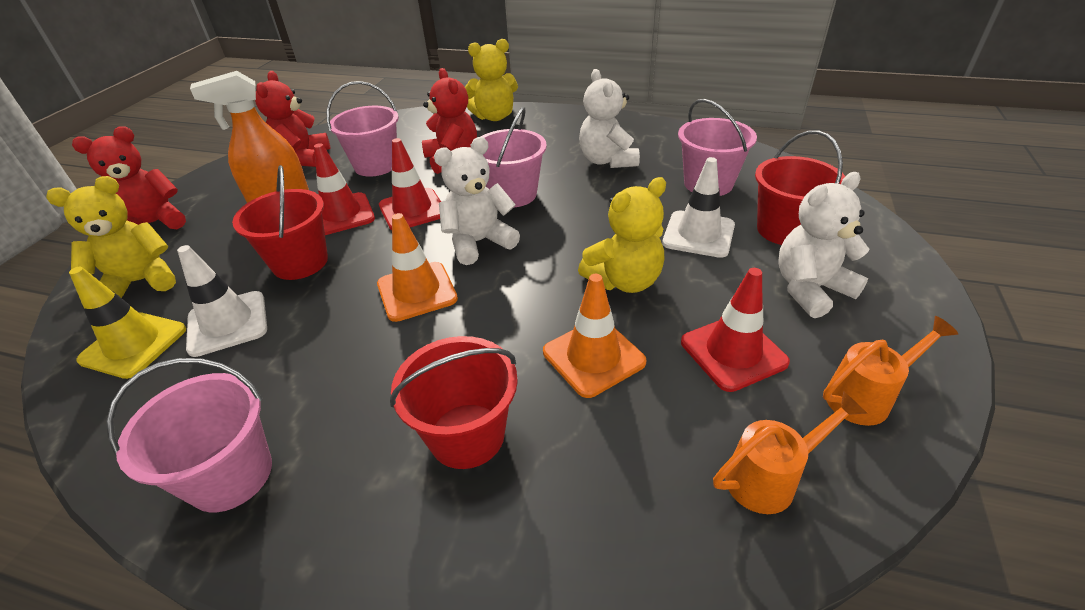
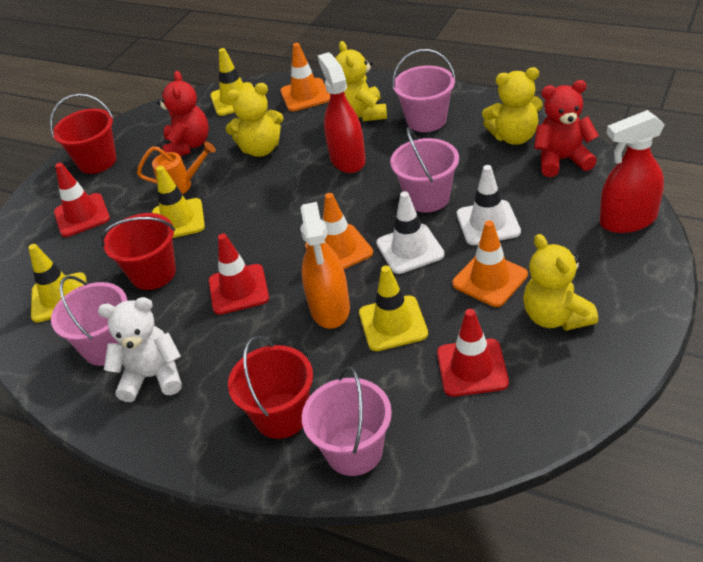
orange traffic cone: 2 -> 3
orange watering can: 2 -> 1
red spray bottle: 0 -> 2
red teddy bear: 3 -> 2
white teddy bear: 3 -> 1
yellow teddy bear: 3 -> 4
yellow traffic cone: 1 -> 4

